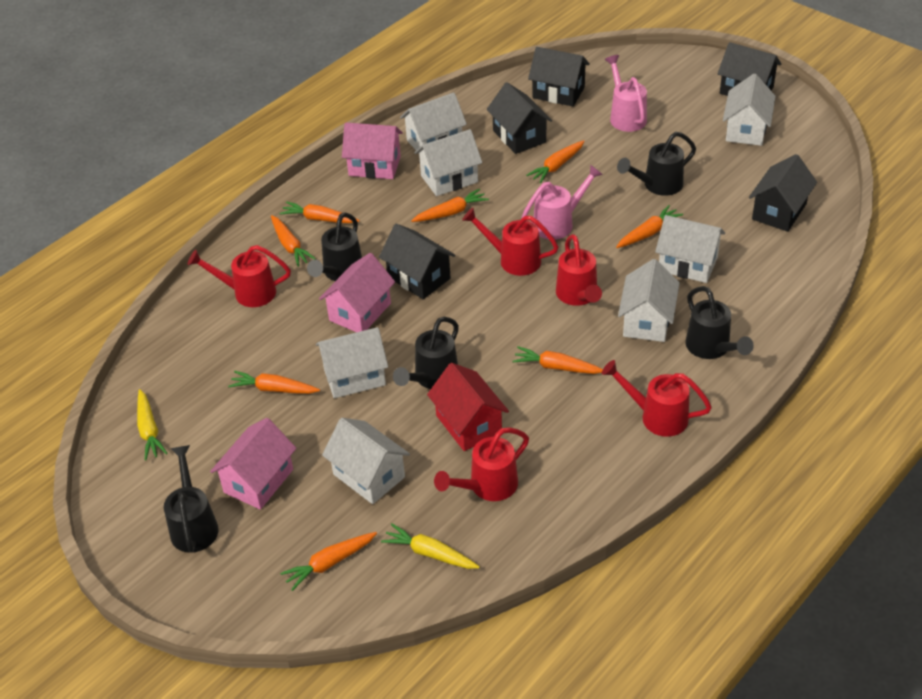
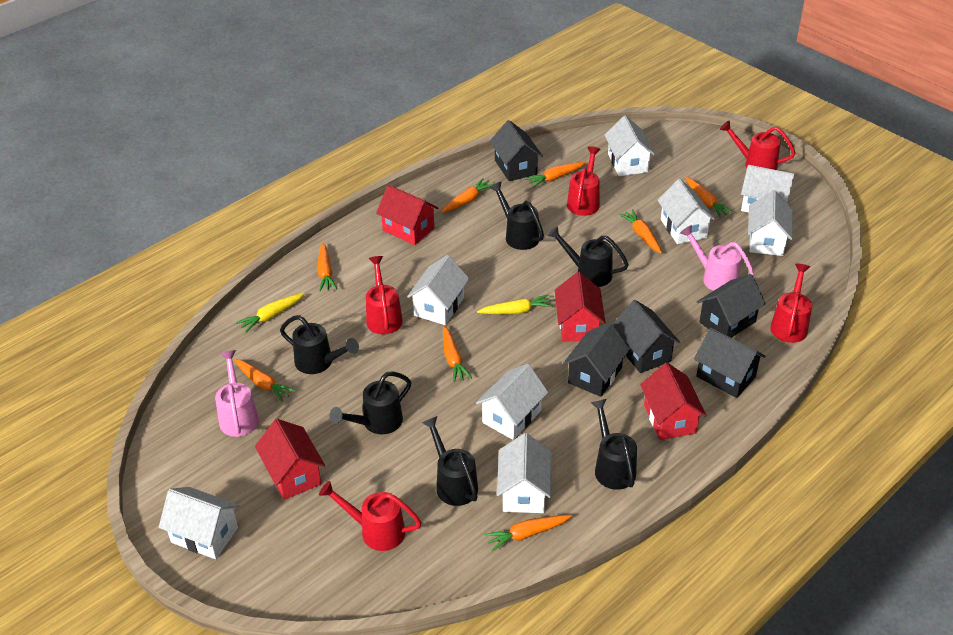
black watering can: 5 -> 6
pink house: 3 -> 0
red house: 1 -> 4
white house: 7 -> 8

